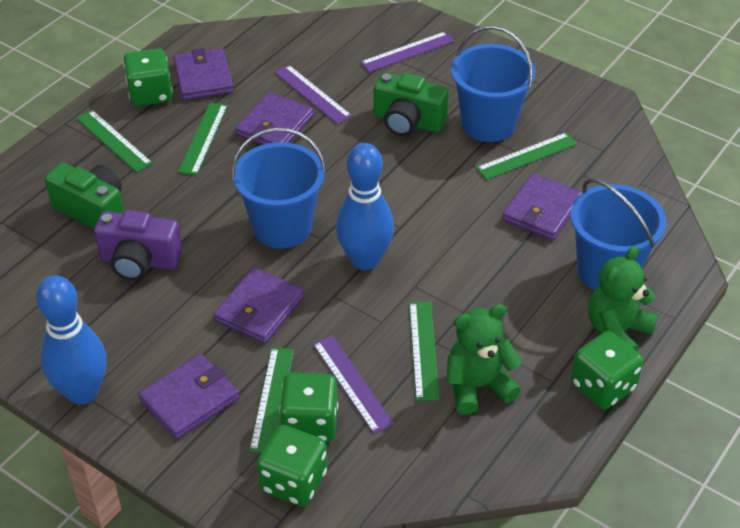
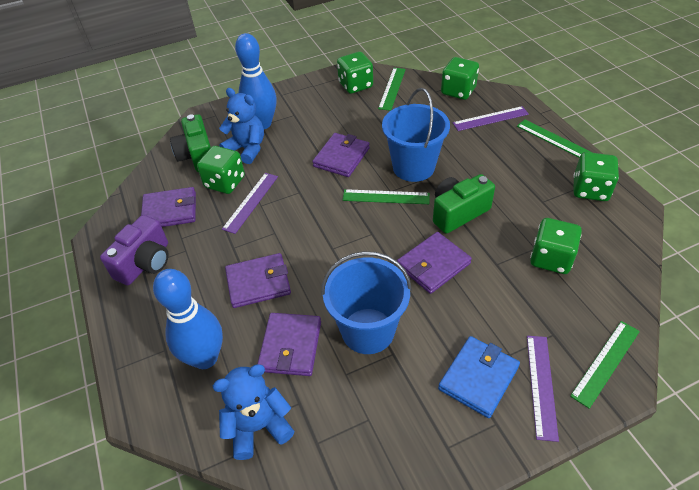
blue bucket: 3 -> 2
blue teddy bear: 0 -> 2
blue wallet: 0 -> 1
green dice: 4 -> 5
green ruler: 5 -> 4
green teddy bear: 2 -> 0

